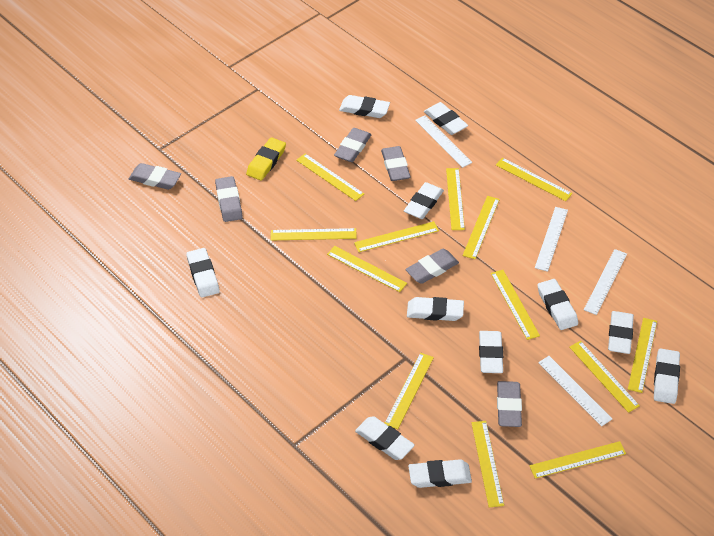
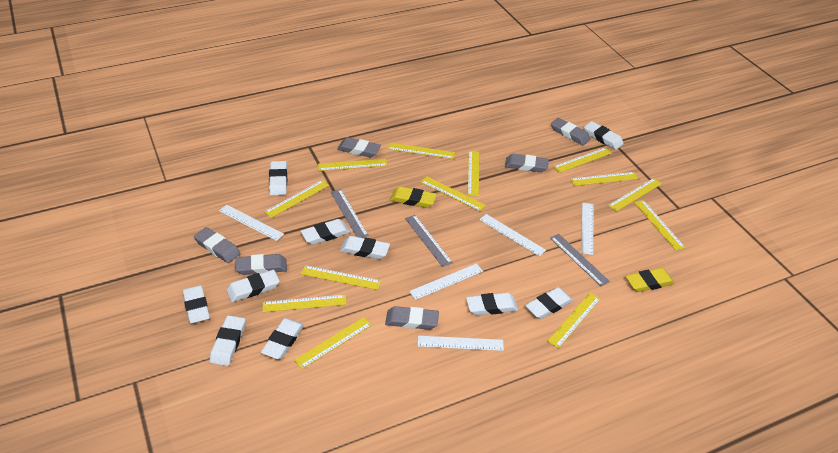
grey ruler: 0 -> 3
white eraser: 11 -> 10
white ruler: 4 -> 5
yellow eraser: 1 -> 2

